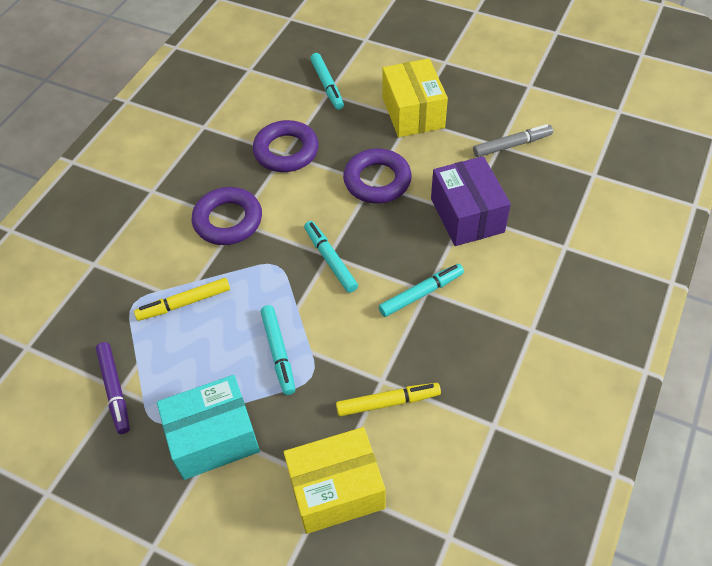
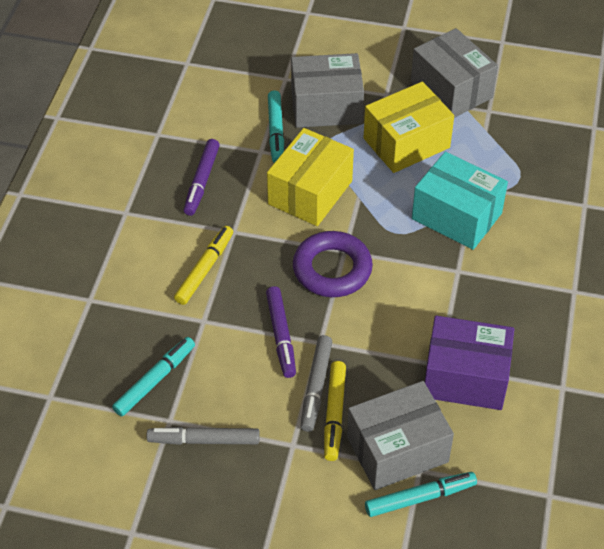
grey box: 0 -> 3
grey marker: 1 -> 2
purple marker: 1 -> 2
purple ring: 3 -> 1
turquoise marker: 4 -> 3

